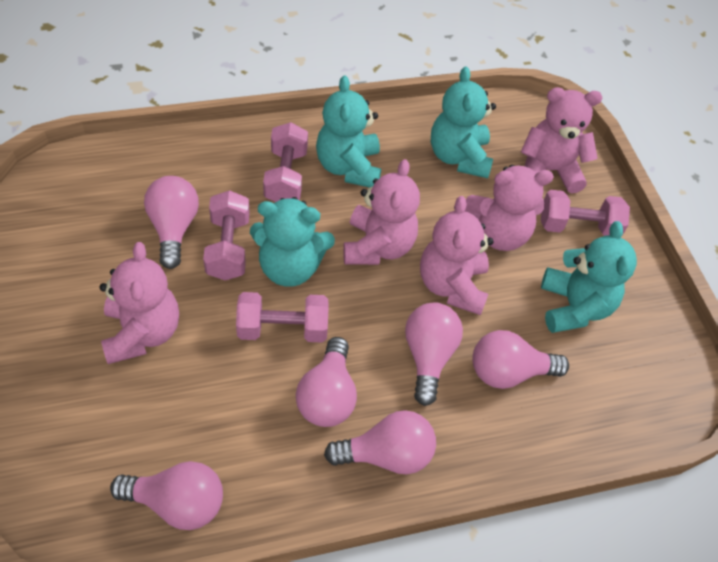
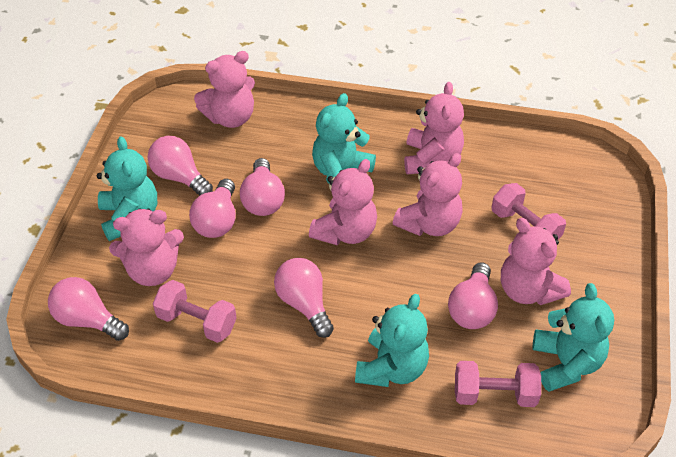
pink dumbbell: 4 -> 3
pink teddy bear: 5 -> 6

